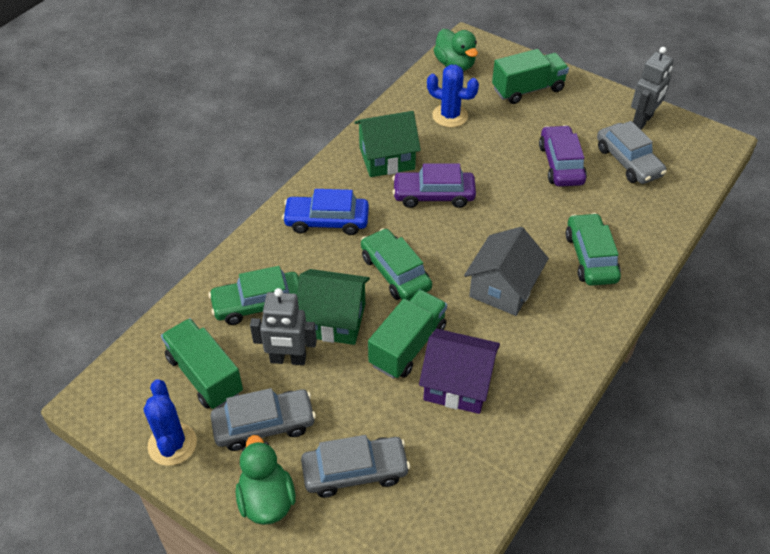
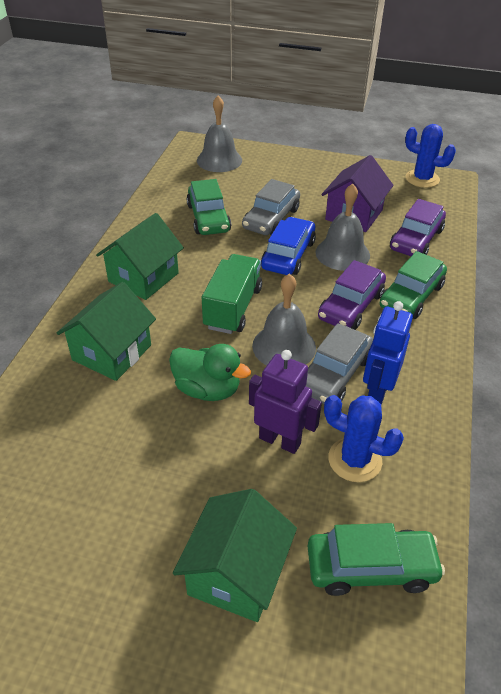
blue robot: 0 -> 1
green duck: 2 -> 1
green house: 2 -> 3
green truck: 3 -> 1
grey bell: 0 -> 3
grey car: 3 -> 2
grey house: 1 -> 0
grey robot: 2 -> 0
purple robot: 0 -> 1

